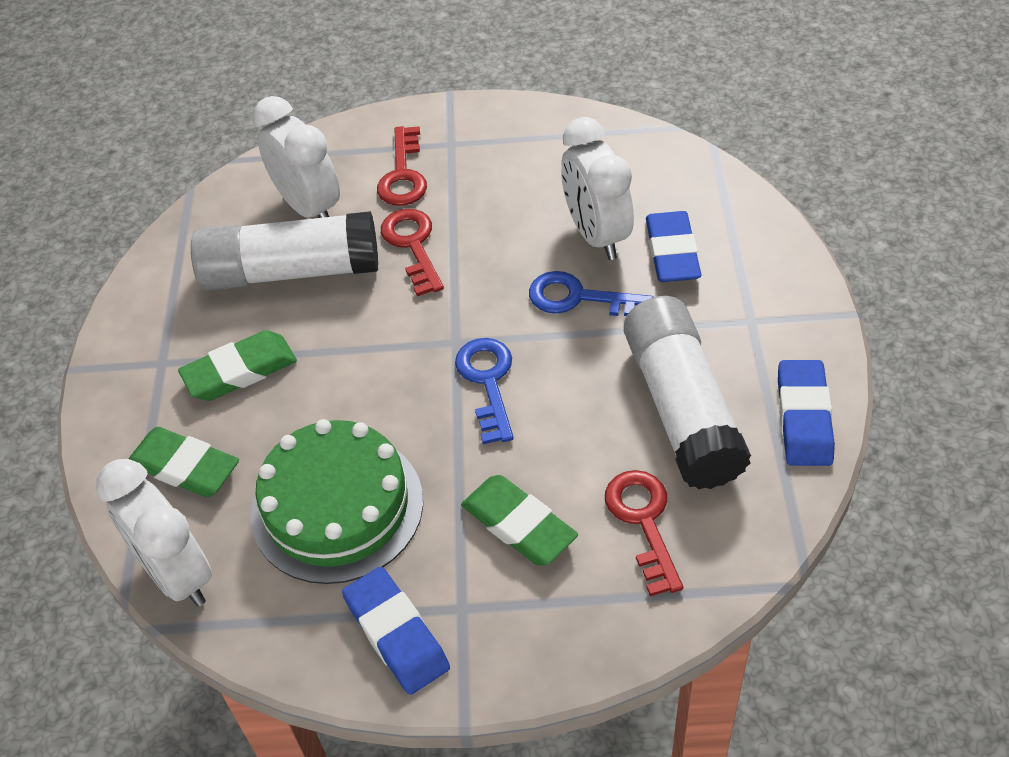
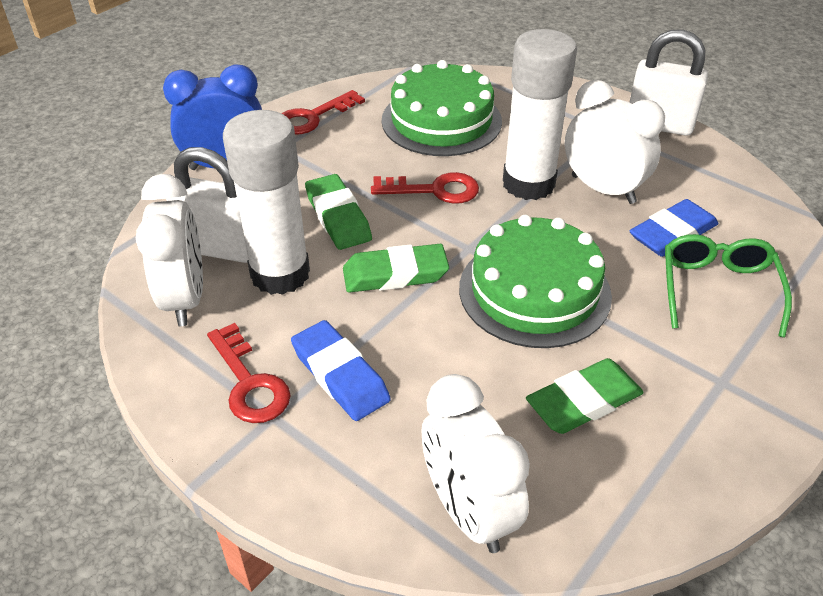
blue clock: 0 -> 1
blue eraser: 3 -> 2
blue key: 2 -> 0
green cake: 1 -> 2
green glasses: 0 -> 1
white padlock: 0 -> 2

